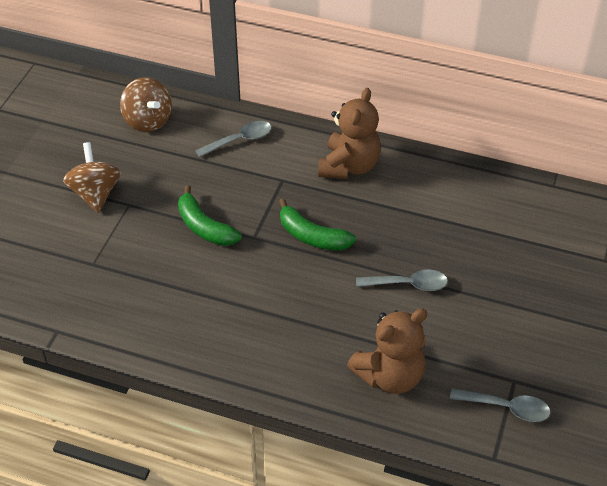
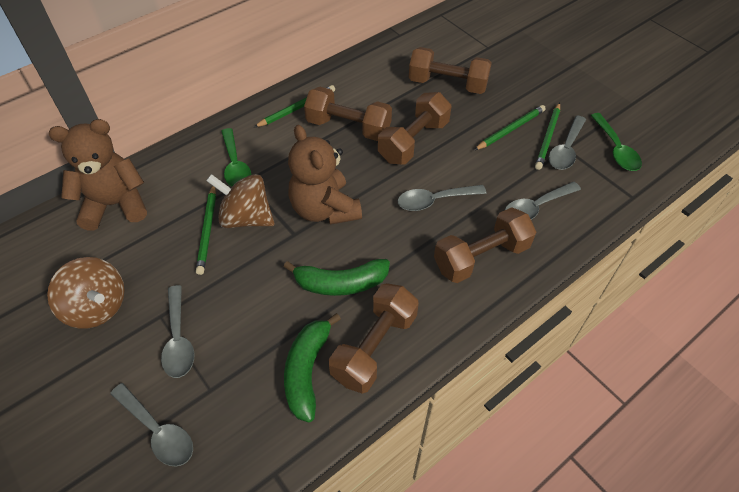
brown dumbbell: 0 -> 5
green pencil: 0 -> 4
green spoon: 0 -> 2
grey spoon: 3 -> 5

